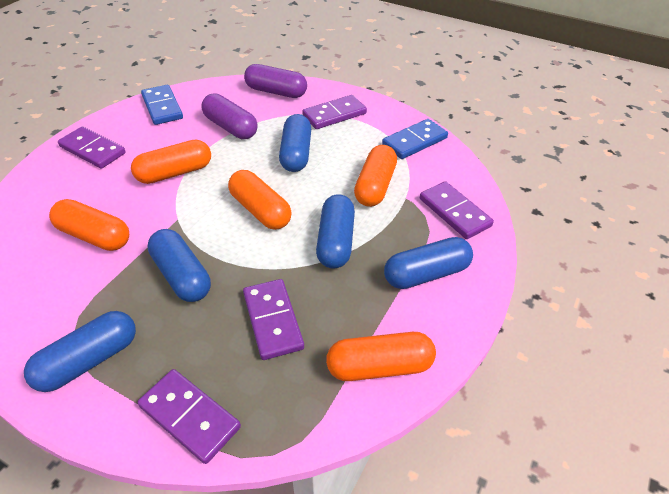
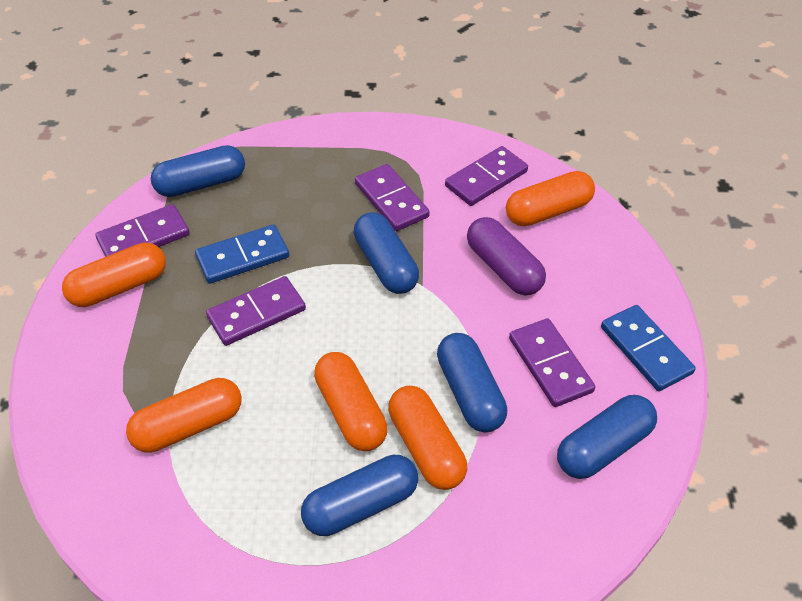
purple capsule: 2 -> 1

